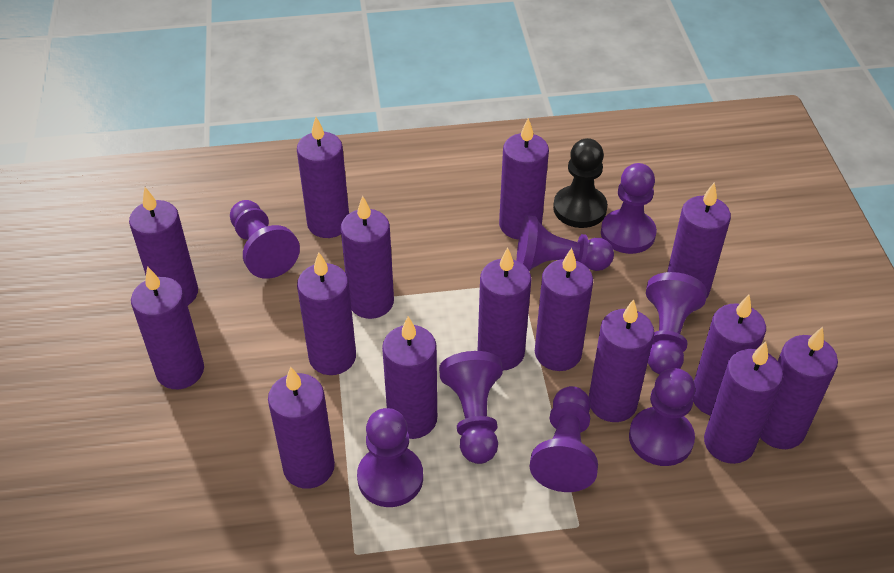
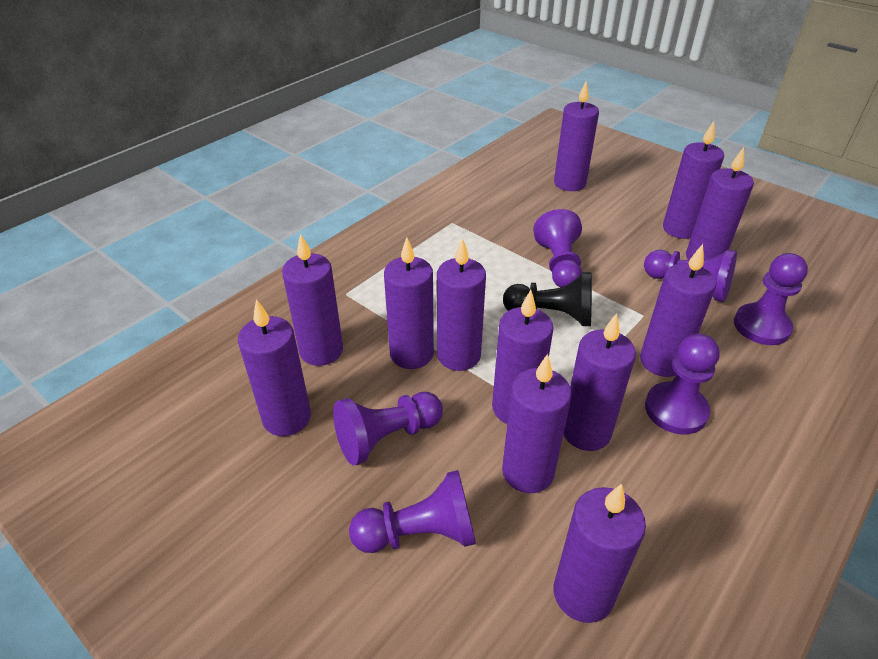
purple candle: 15 -> 12
purple pawn: 8 -> 6

